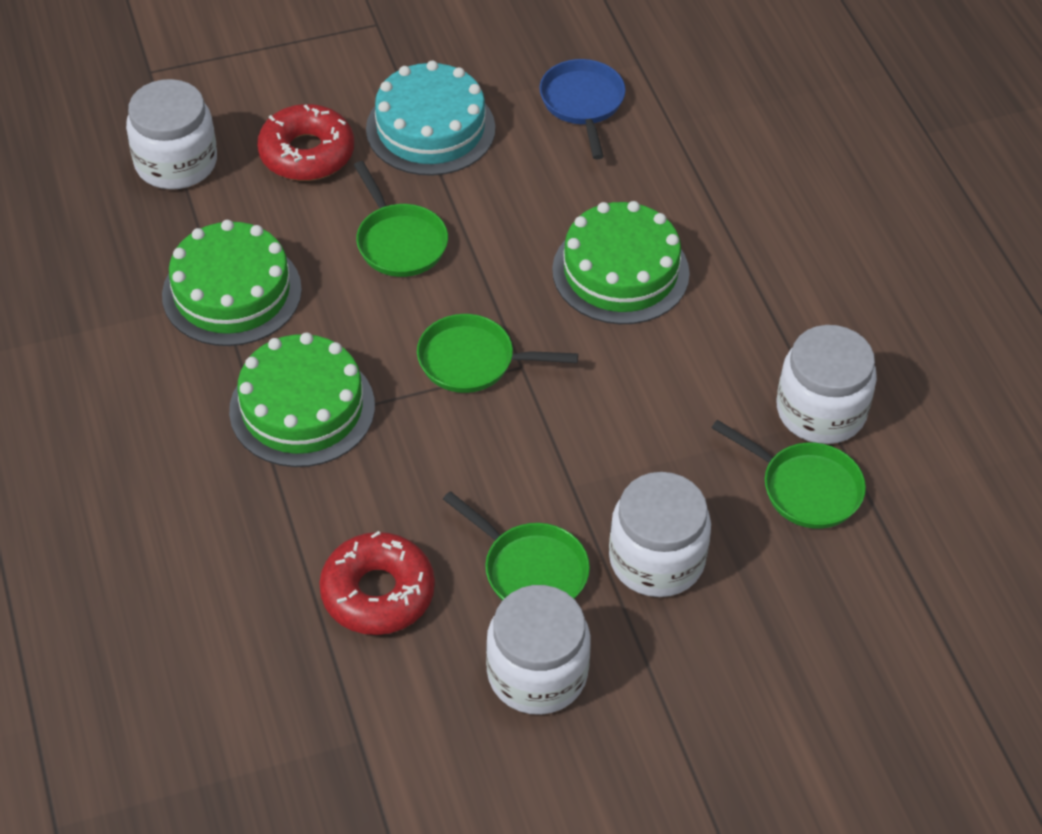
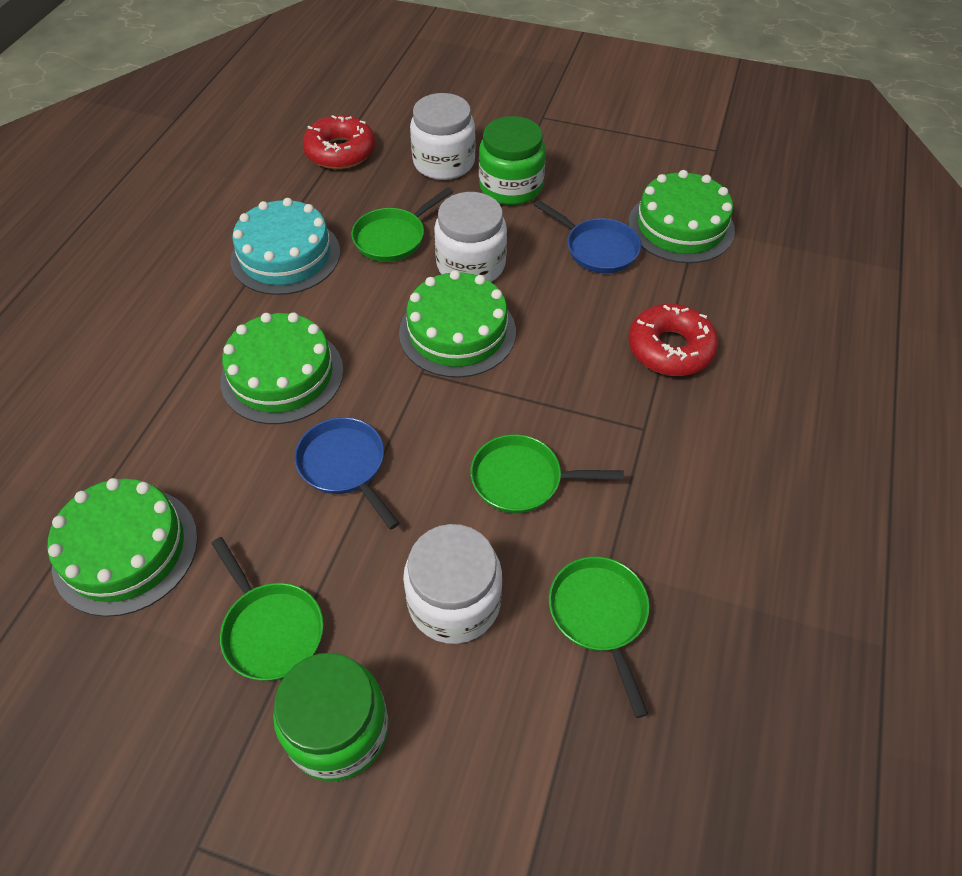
blue pan: 1 -> 2
green cake: 3 -> 4
green jar: 0 -> 2
white jar: 4 -> 3

